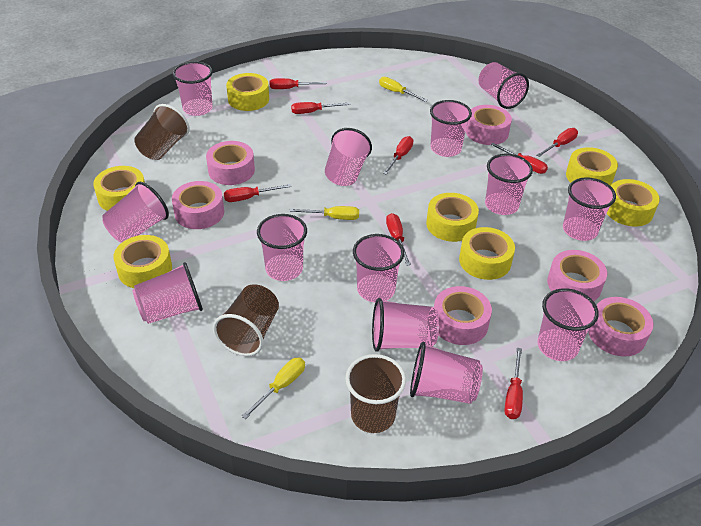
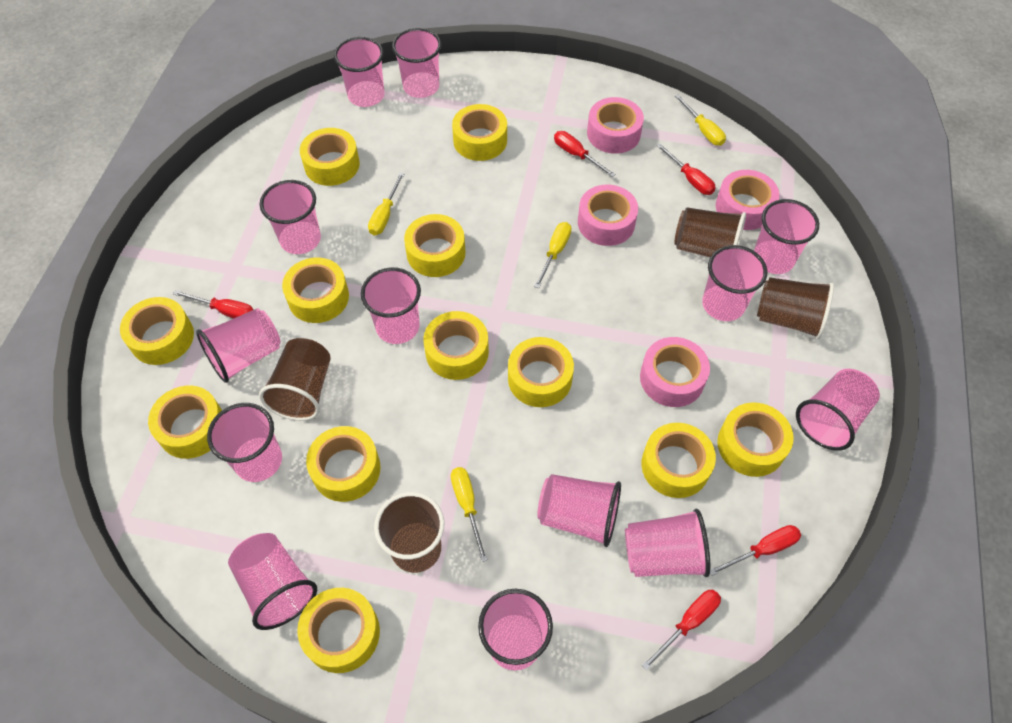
brown cup: 3 -> 4
pink tape: 6 -> 4
red screwdriver: 8 -> 5
yellow screwdriver: 3 -> 4
yellow tape: 7 -> 12

